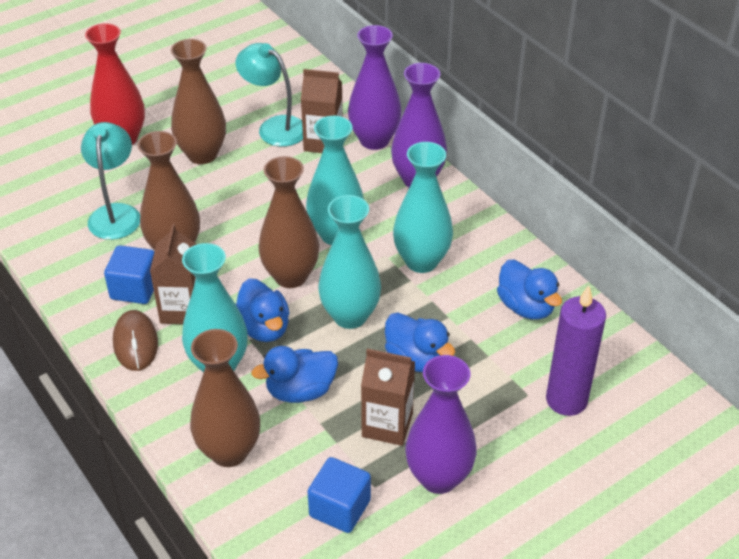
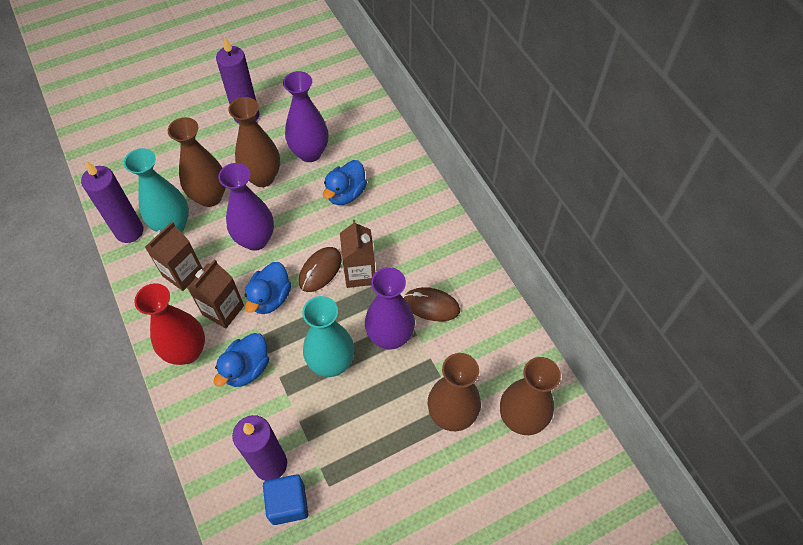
blue cube: 2 -> 1
blue duck: 4 -> 3
brown mouse: 1 -> 2
purple candle: 1 -> 3
turquoise lamp: 2 -> 0
turquoise vase: 4 -> 2

